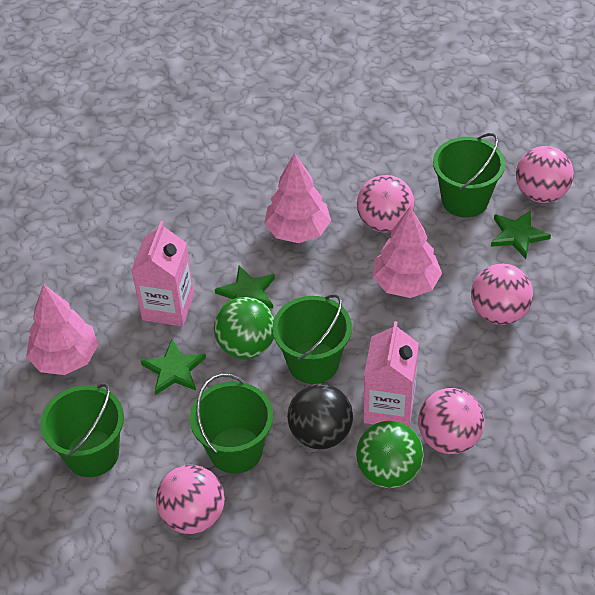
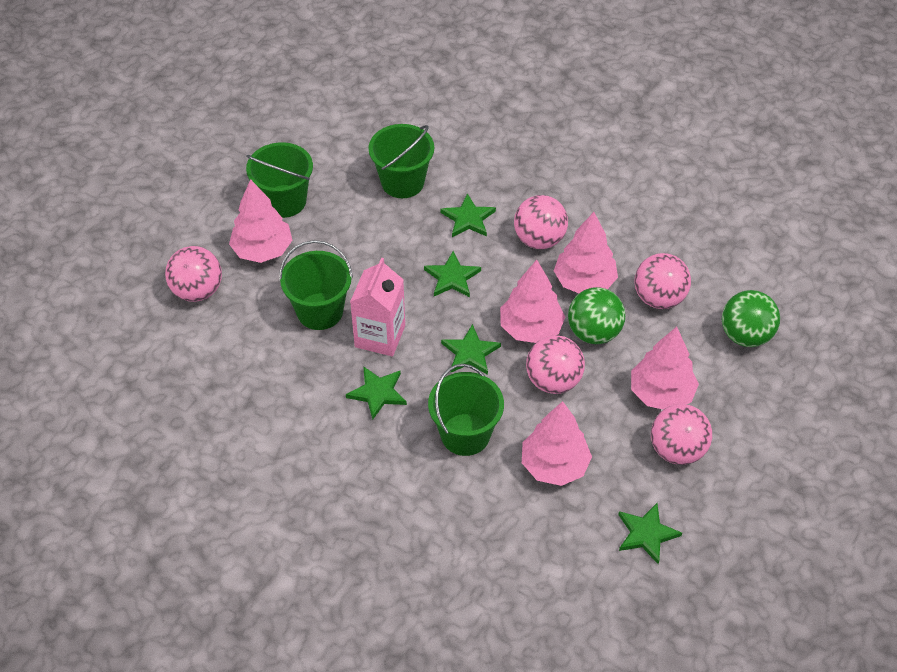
black ball: 1 -> 0
green star: 3 -> 5
pink carton: 2 -> 1
pink tree: 3 -> 5

